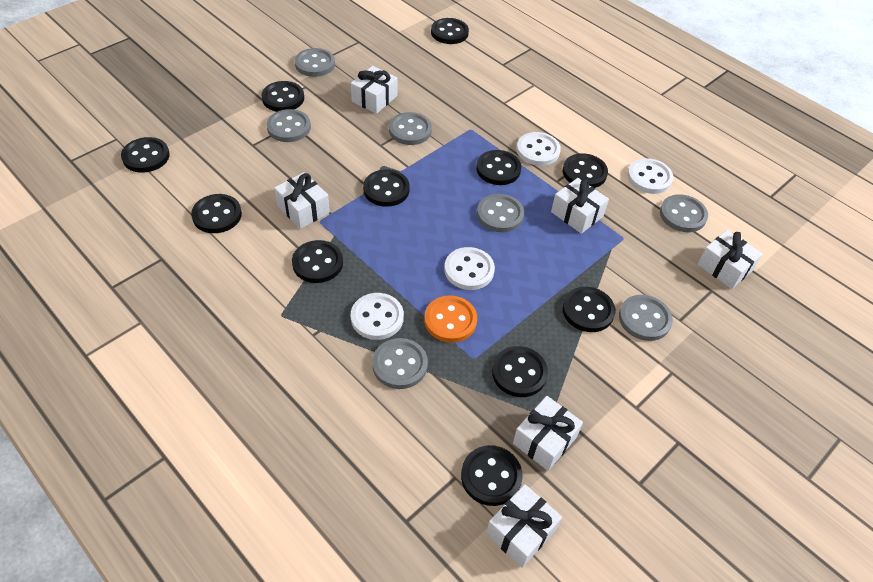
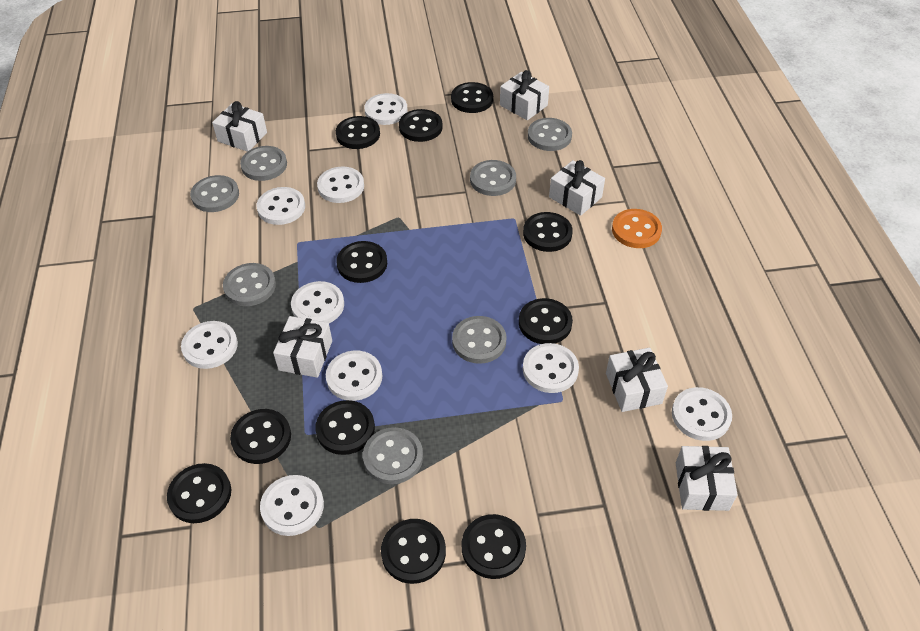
white button: 4 -> 9

